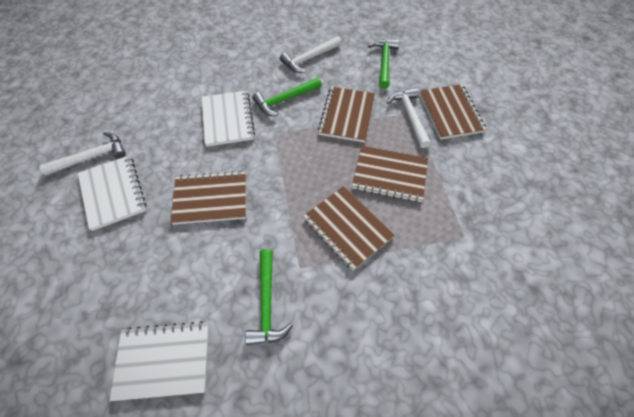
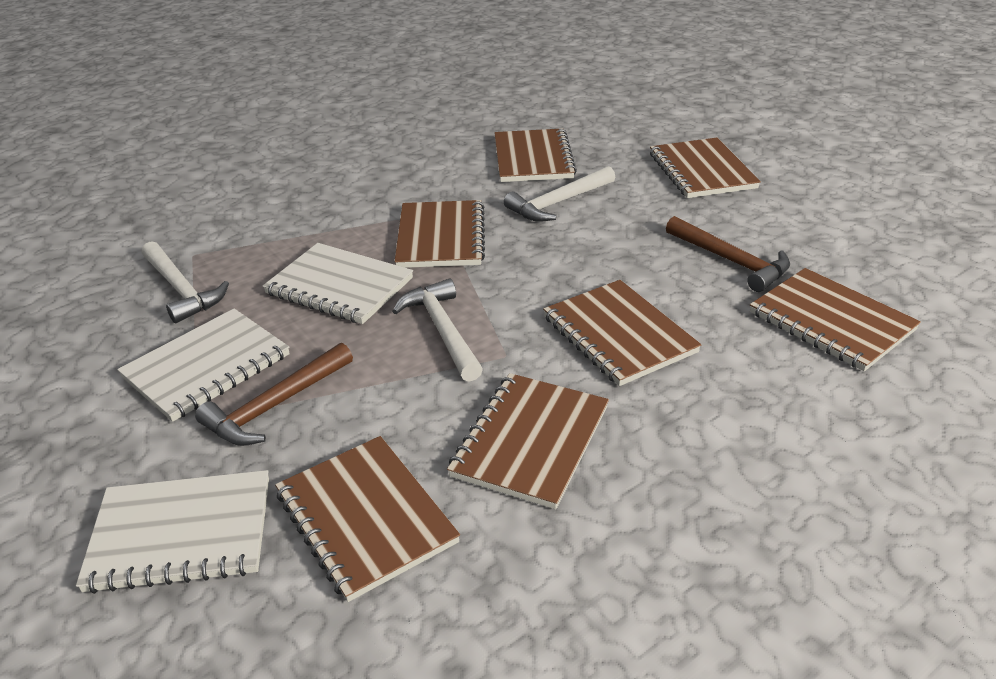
brown hammer: 0 -> 2
brown notebook: 5 -> 7
green hammer: 3 -> 0

